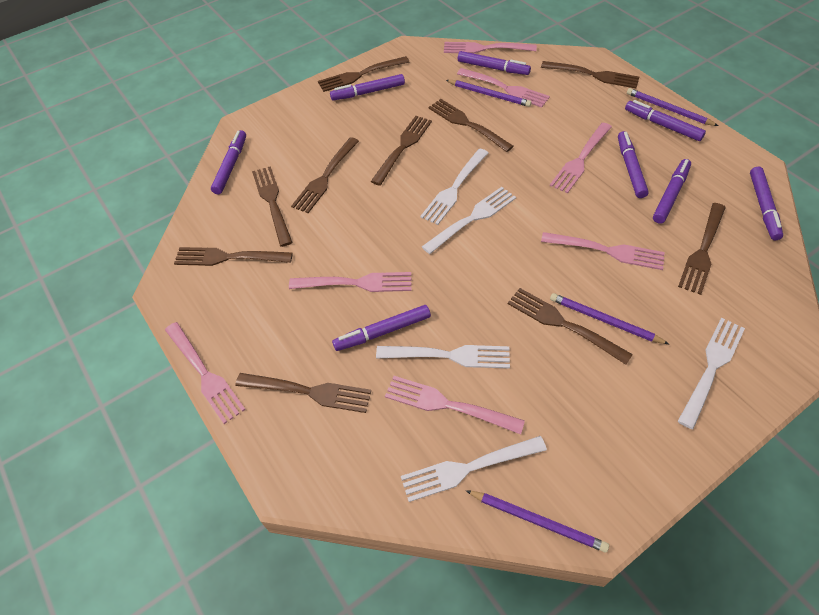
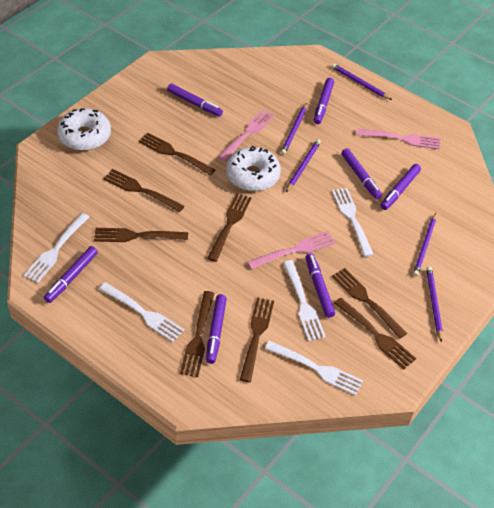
brown fork: 10 -> 8
pink fork: 7 -> 3
purple marker: 8 -> 7
purple pencil: 4 -> 5
white donut: 0 -> 2

